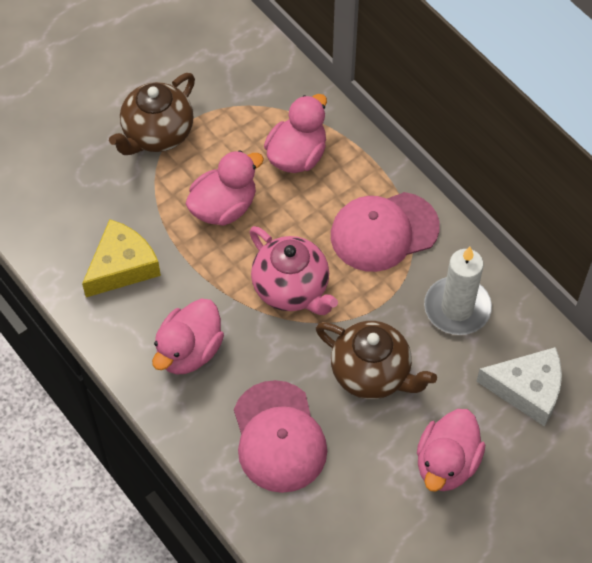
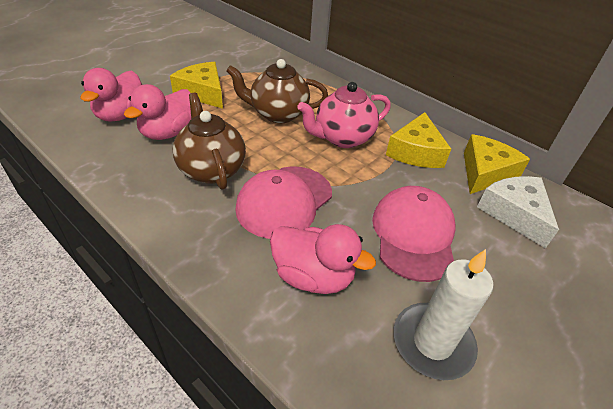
pink duck: 4 -> 3
yellow cheese: 1 -> 3

